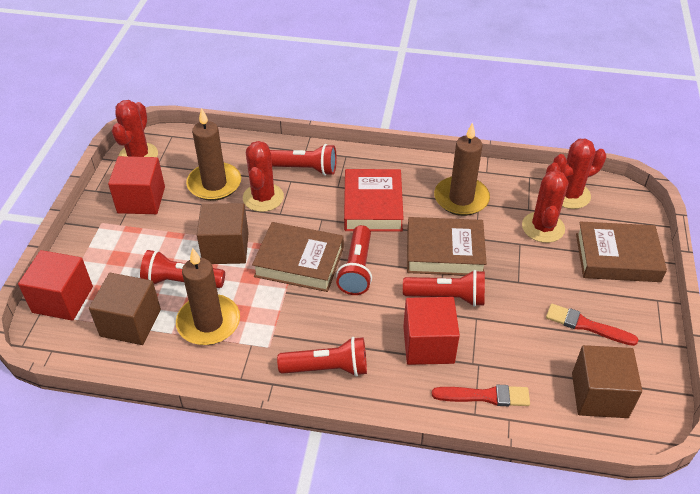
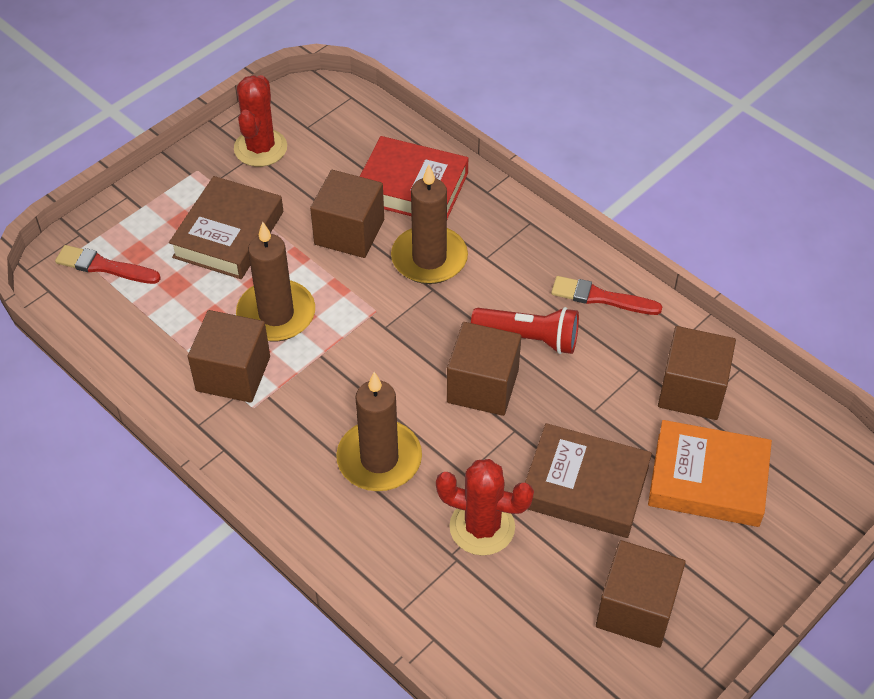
brown book: 3 -> 2
brown cube: 3 -> 5
orange book: 0 -> 1
red cactus: 4 -> 2
red cube: 3 -> 0
red flashlight: 5 -> 1

